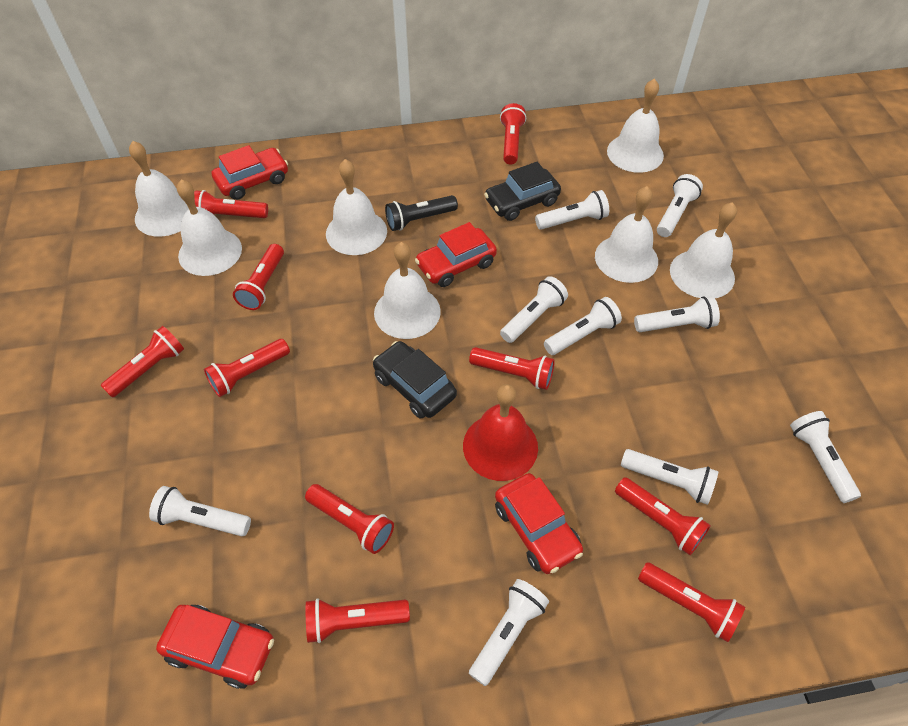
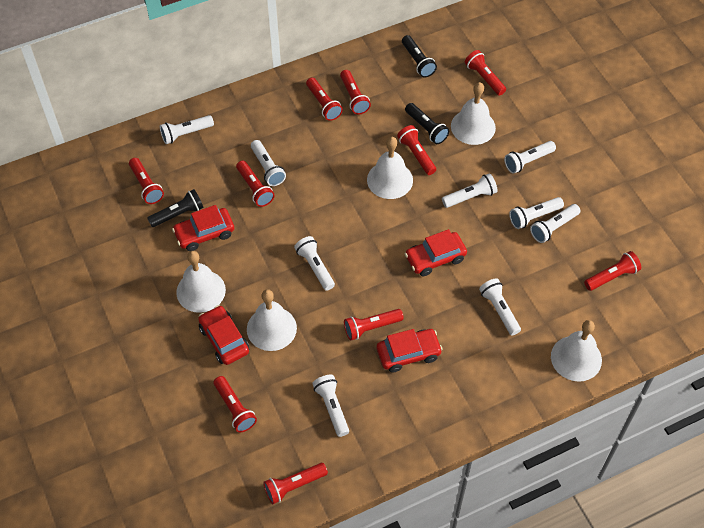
black car: 2 -> 0
black flashlight: 1 -> 3
red bell: 1 -> 0
white bell: 7 -> 5

